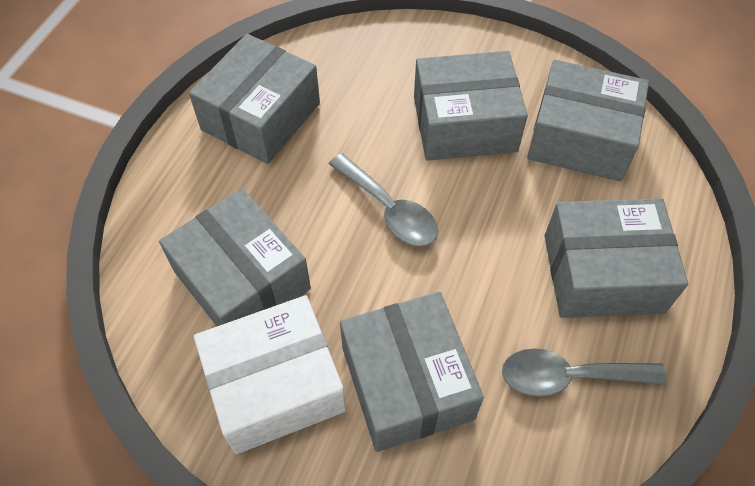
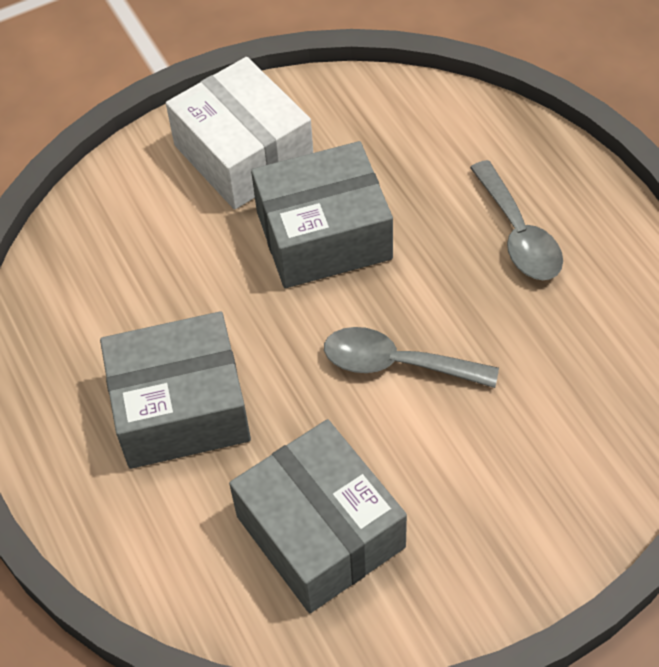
grey box: 6 -> 3

